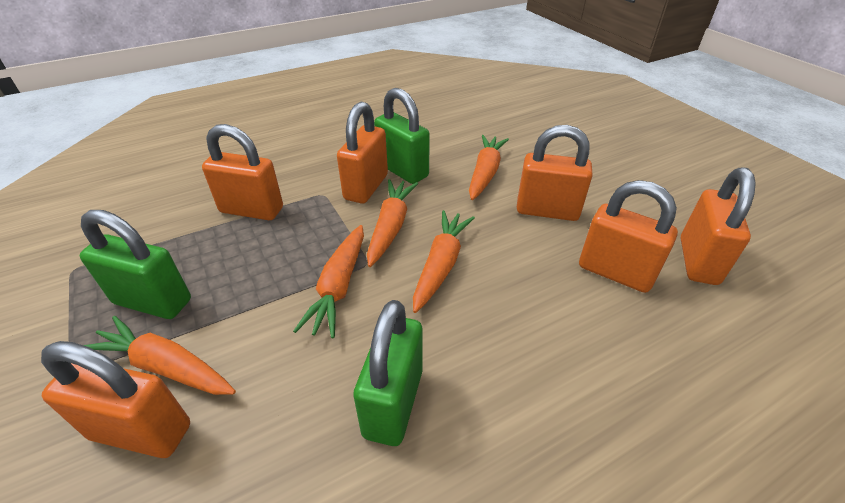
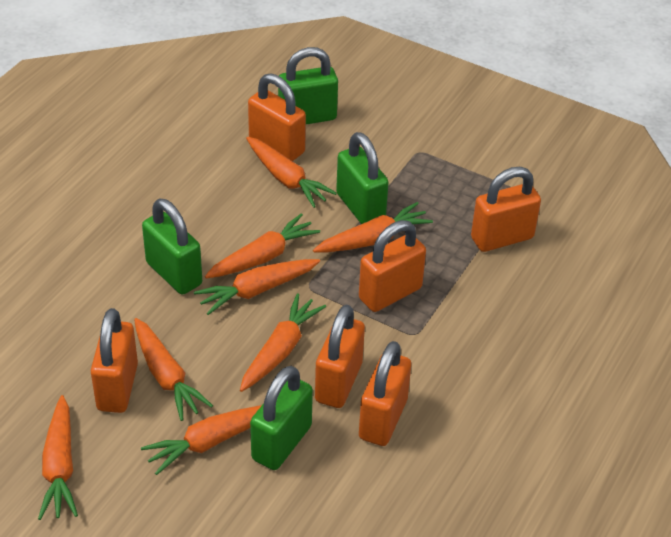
green padlock: 3 -> 4
orange carrot: 5 -> 8

